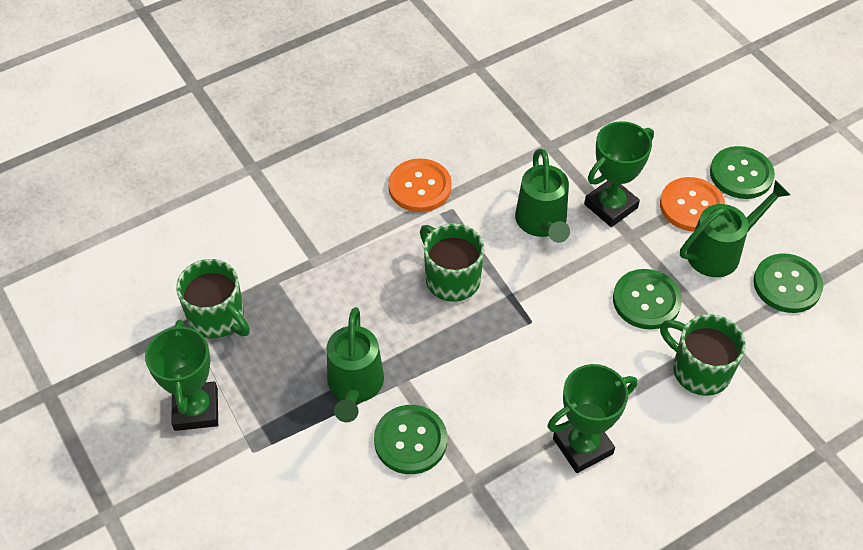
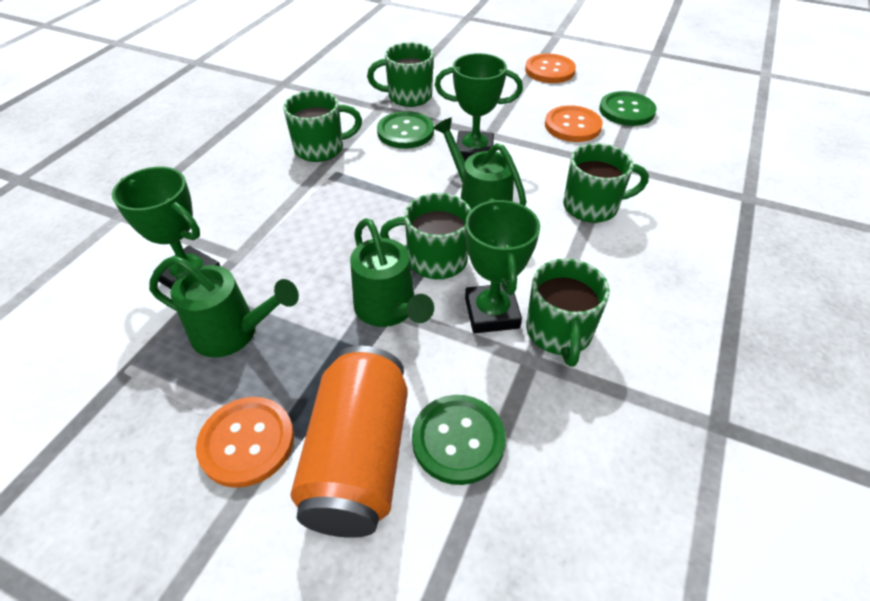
green button: 4 -> 3
green mug: 3 -> 5
orange button: 2 -> 3
orange can: 0 -> 1

